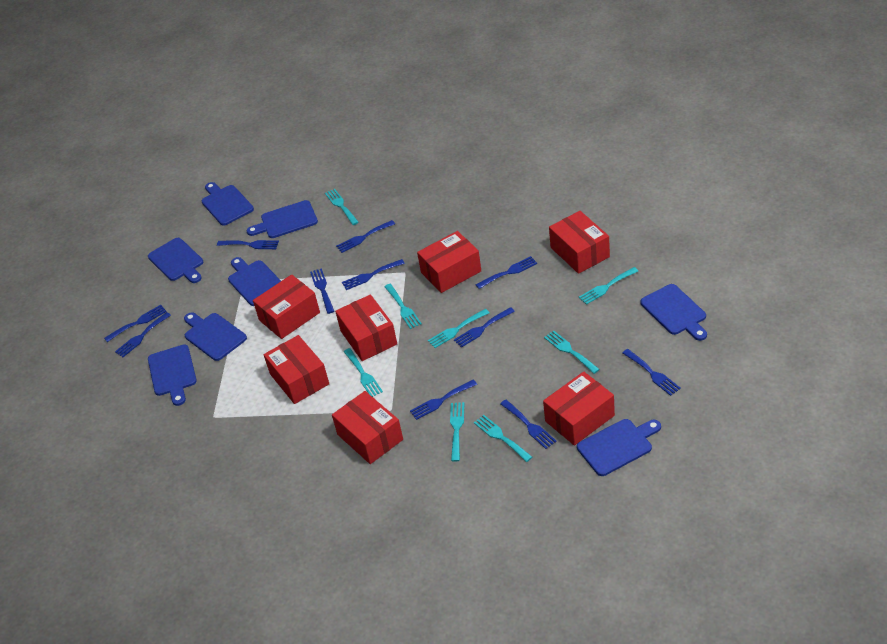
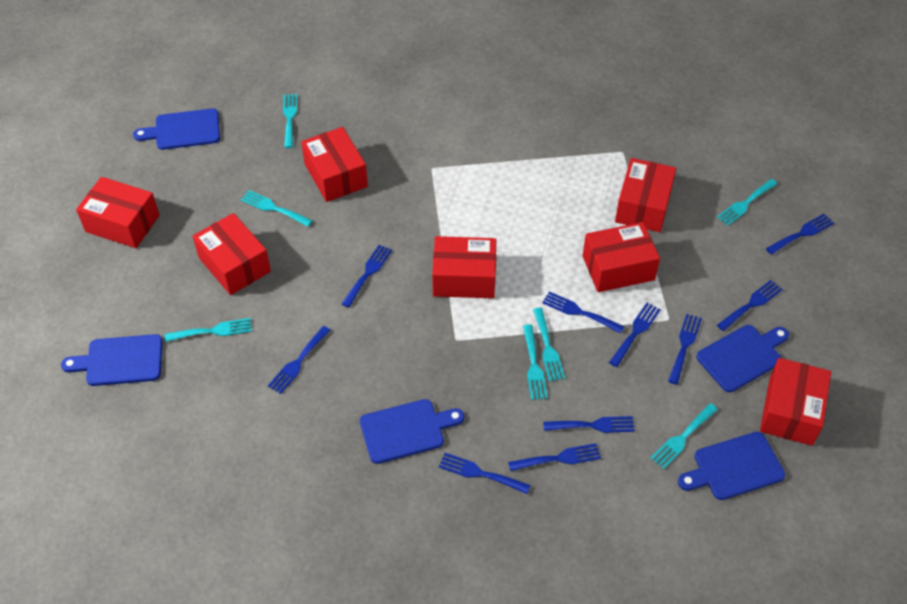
blue cutting board: 8 -> 5
blue fork: 11 -> 10
turquoise fork: 8 -> 7

